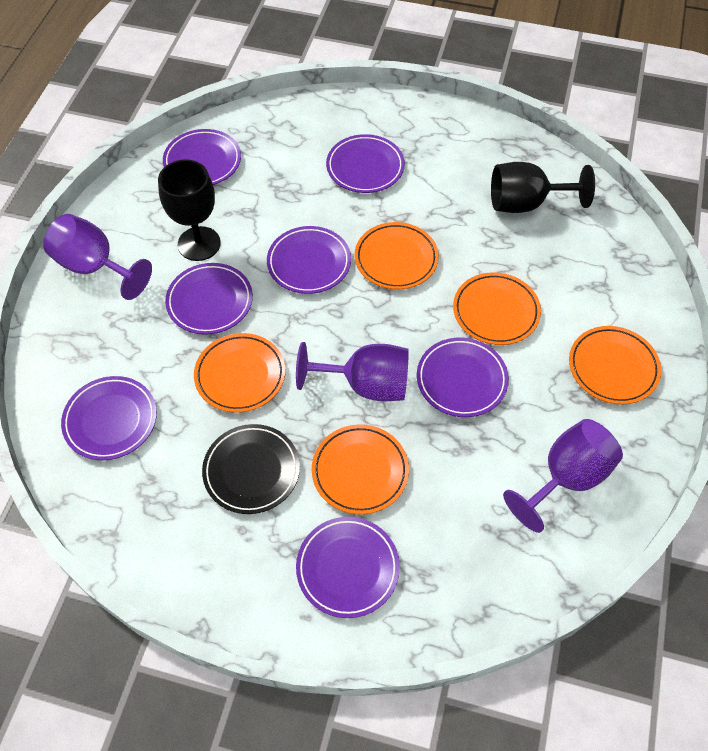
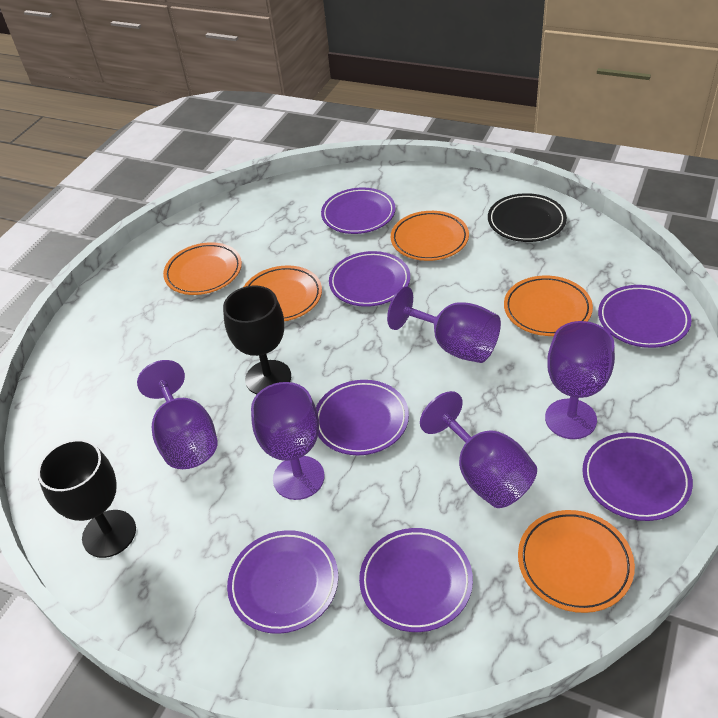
purple goblet: 3 -> 5

